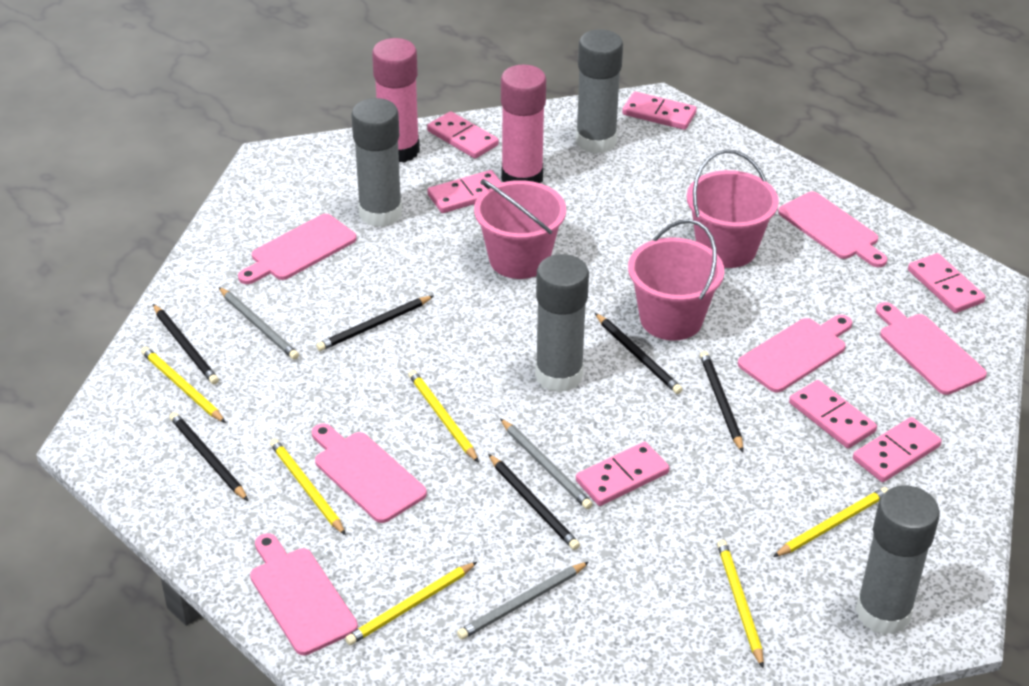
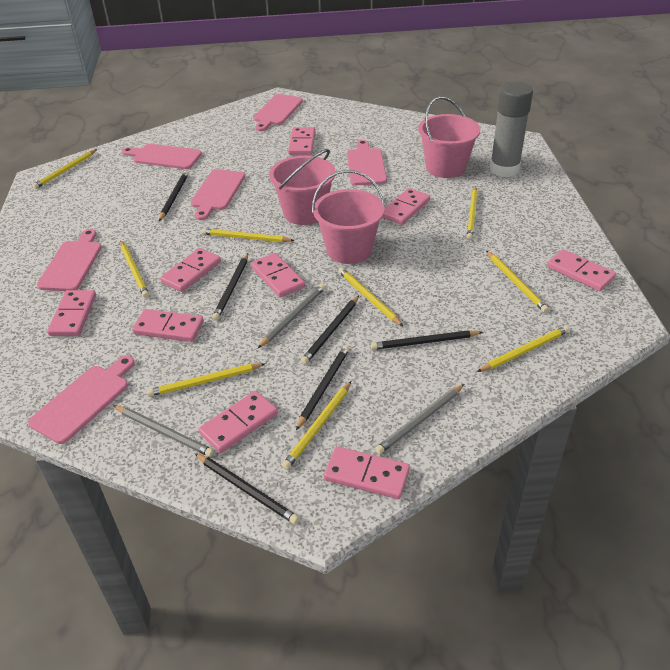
grey glue stick: 4 -> 1
pink domino: 7 -> 9
pink glue stick: 2 -> 0
yellow pencil: 6 -> 9

